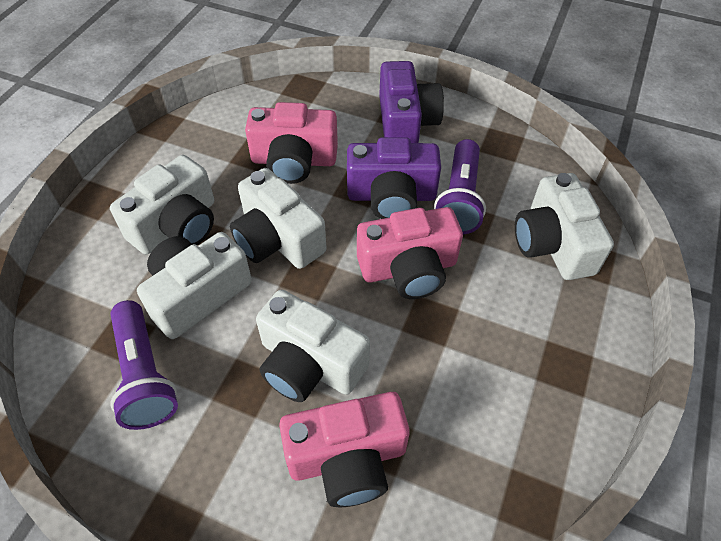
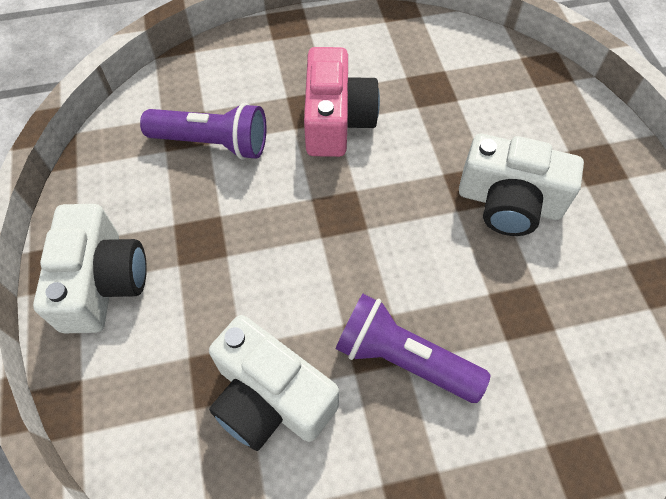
pink camera: 3 -> 1
purple camera: 2 -> 0
white camera: 5 -> 3

